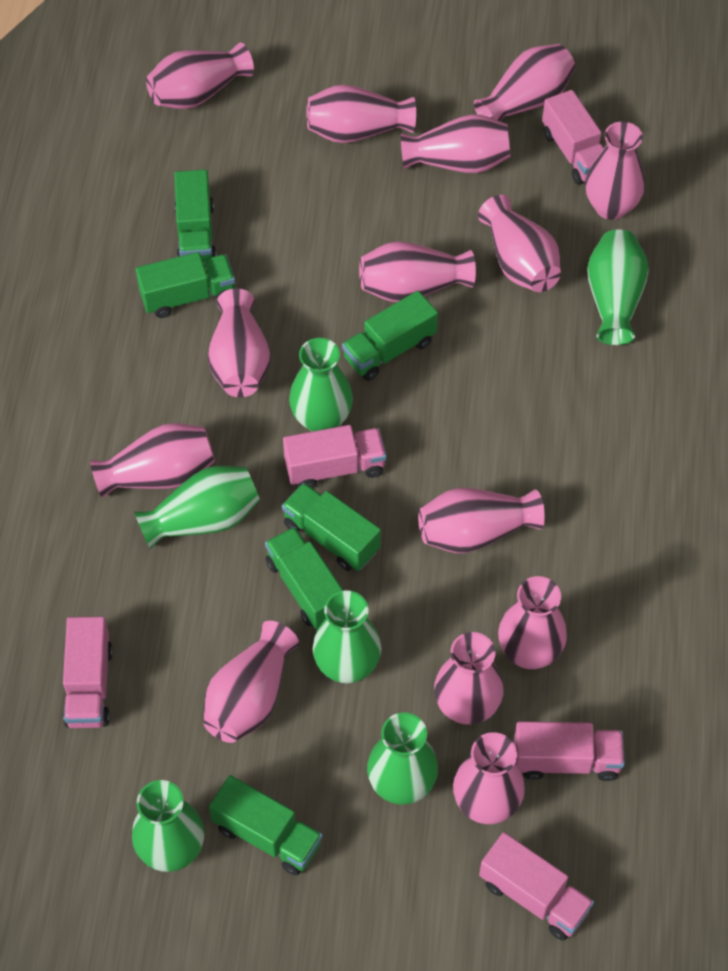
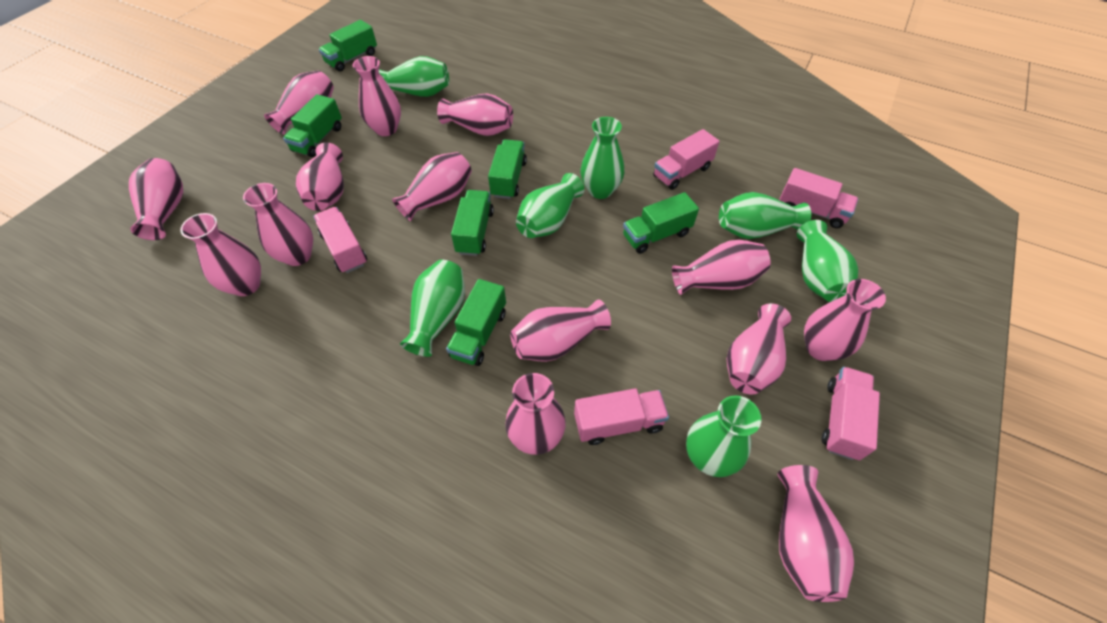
green vase: 6 -> 7

